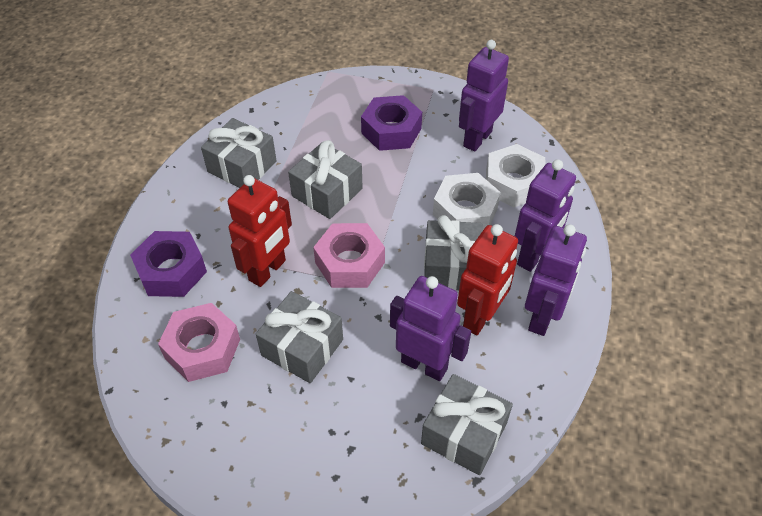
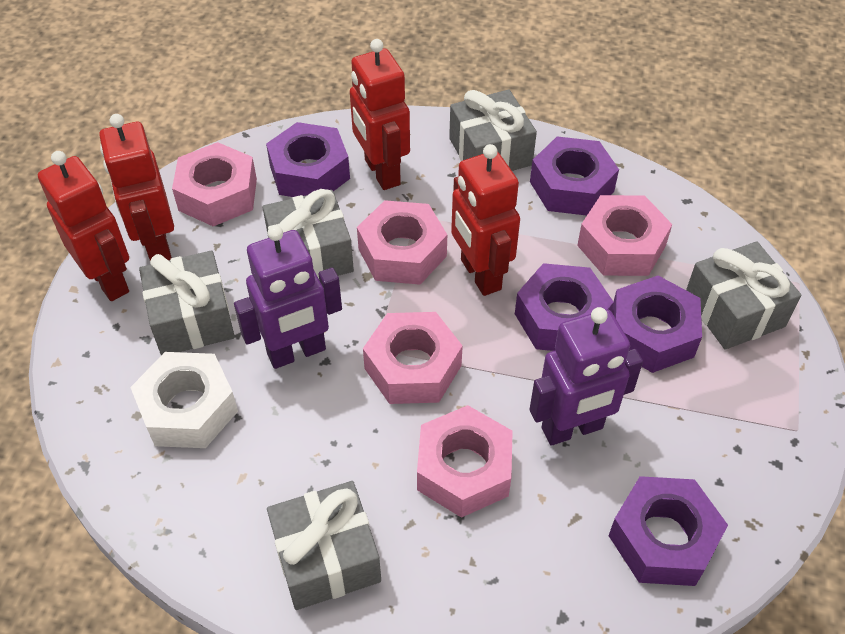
pink nut: 2 -> 5
purple nut: 2 -> 5
purple robot: 4 -> 2
red robot: 2 -> 4
white nut: 2 -> 1

